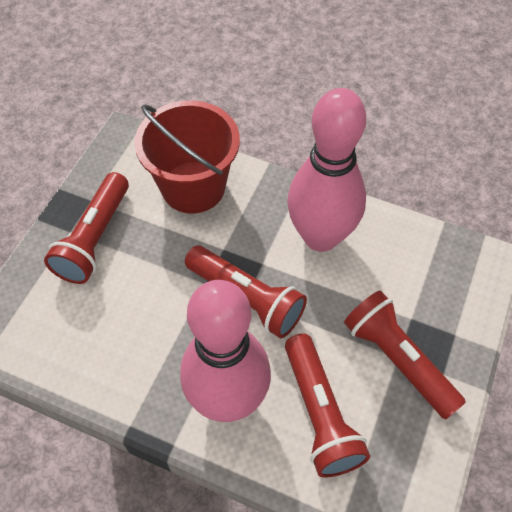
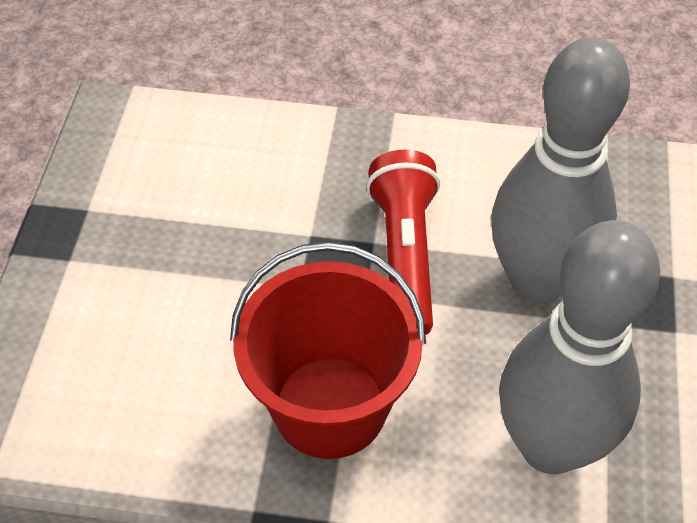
grey bowling pin: 0 -> 2
pink bowling pin: 2 -> 0
red flashlight: 4 -> 1

